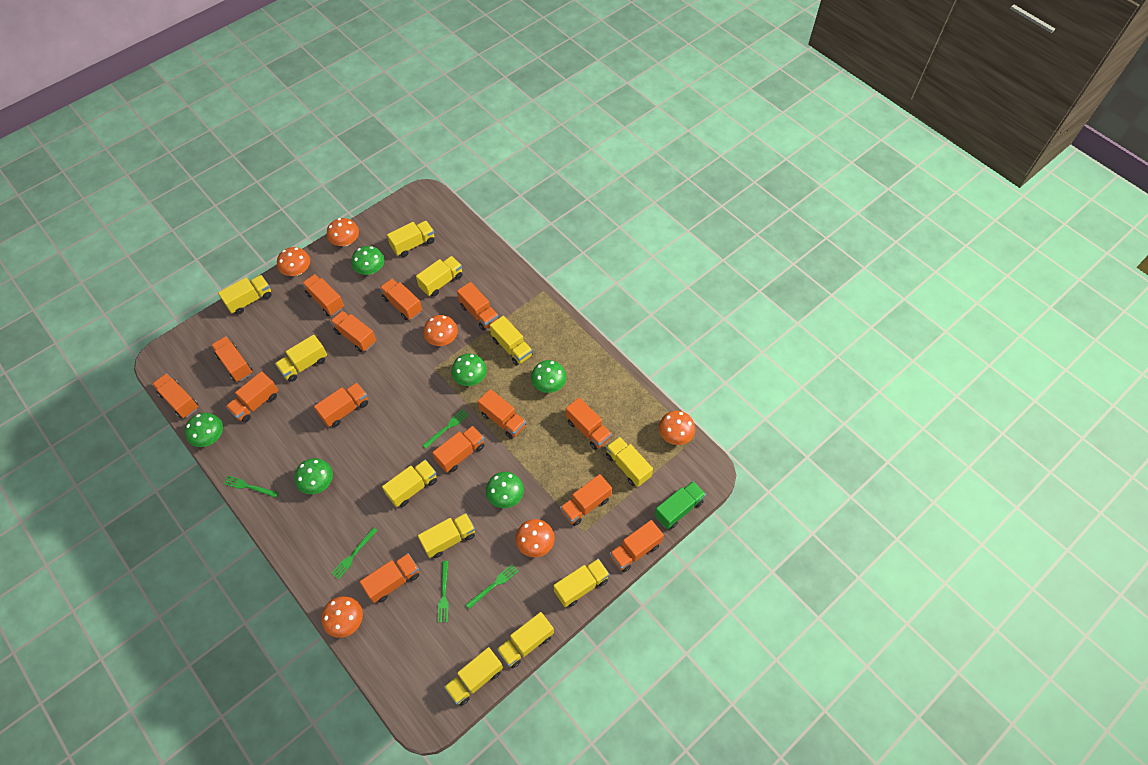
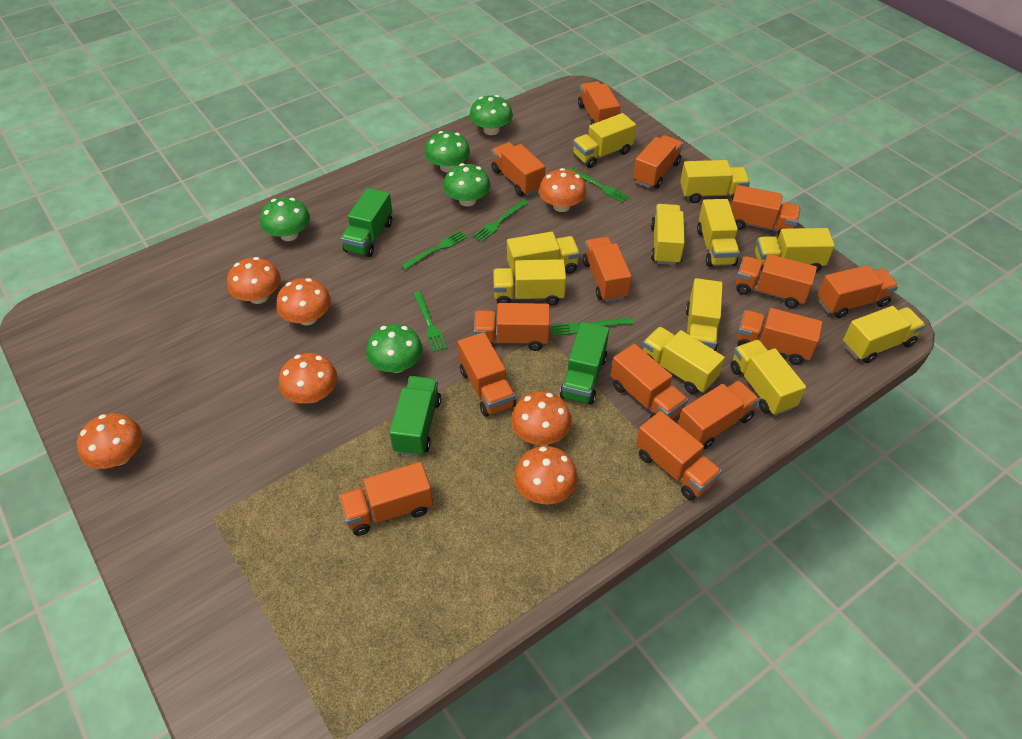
green mushroom: 6 -> 5
green truck: 1 -> 3
orange mushroom: 6 -> 7

